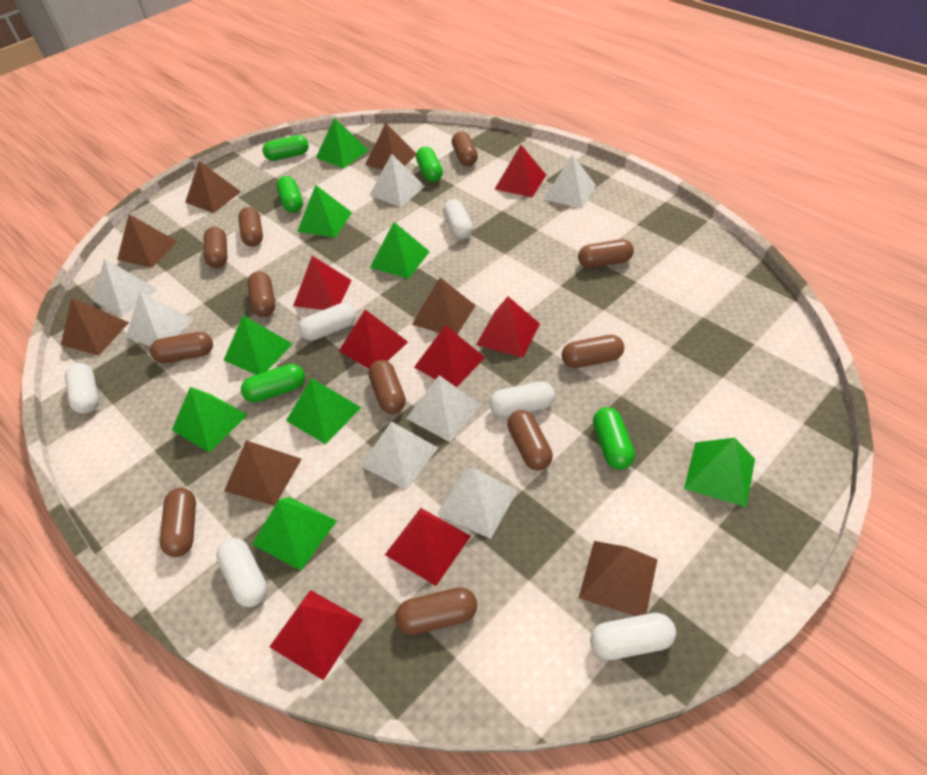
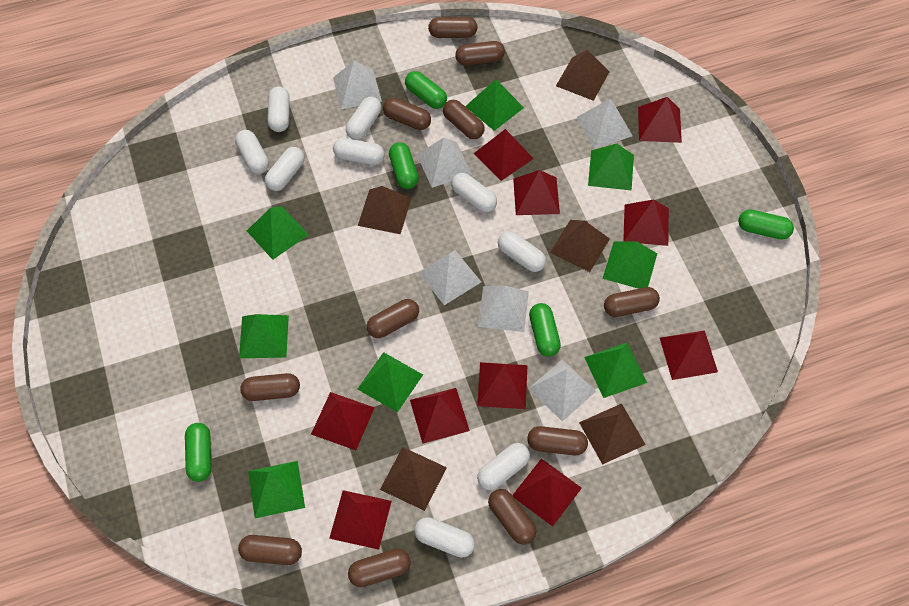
brown pyramid: 7 -> 5
red pyramid: 7 -> 10
white capsule: 6 -> 9
white pyramid: 7 -> 6

